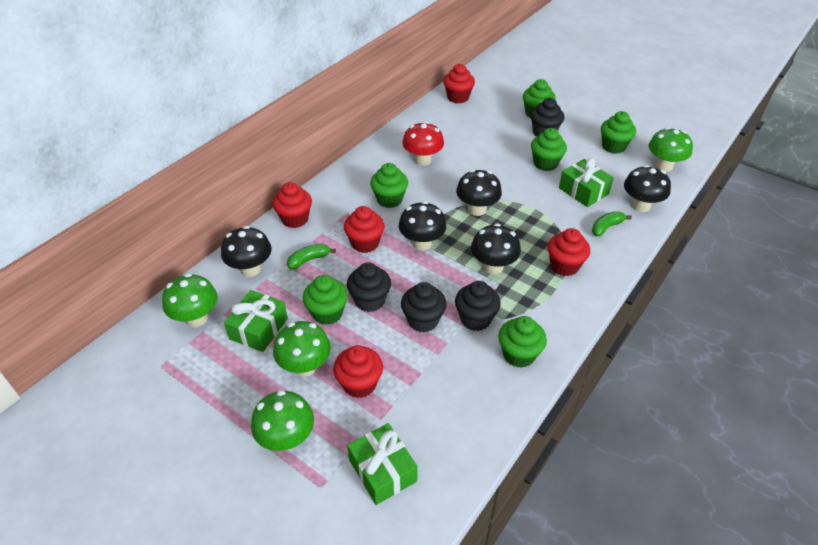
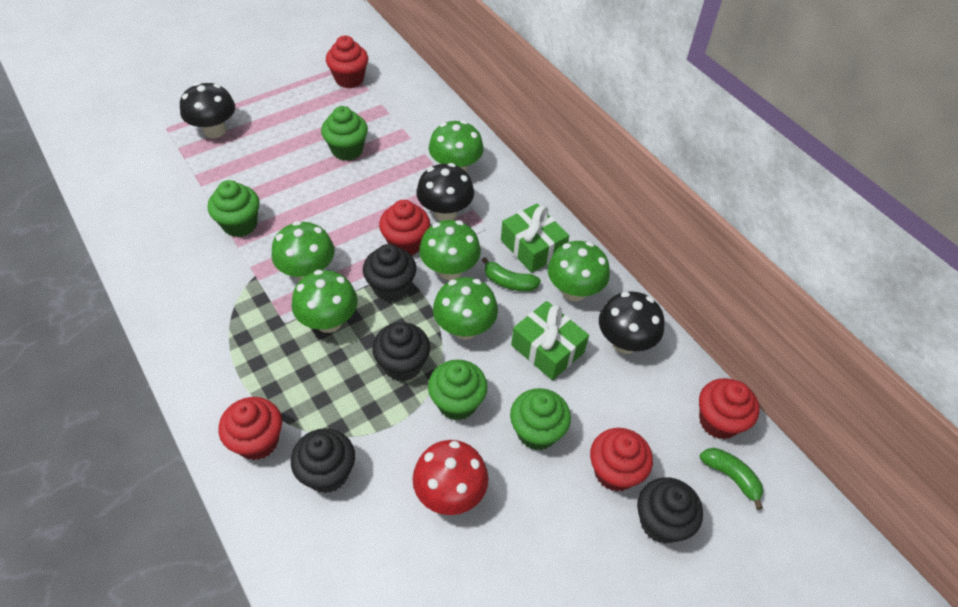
black mushroom: 5 -> 3
green cupcake: 6 -> 4
green gift: 3 -> 2
green mushroom: 4 -> 6

